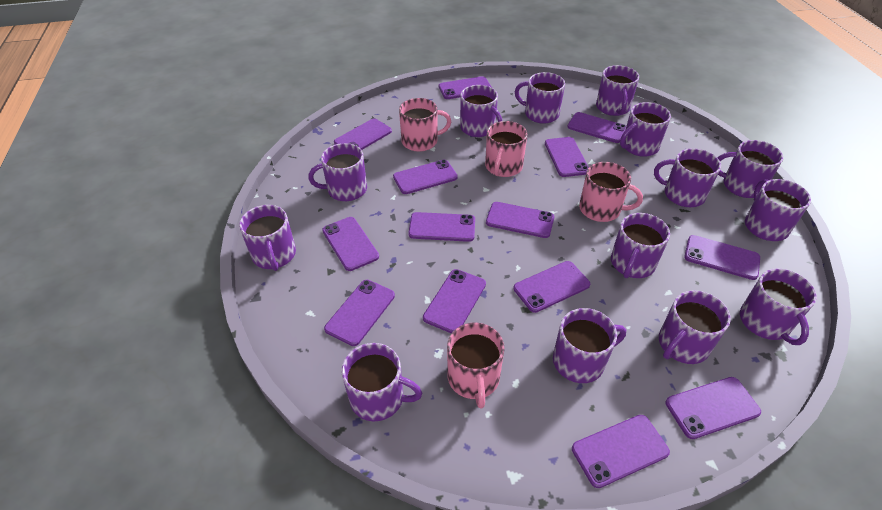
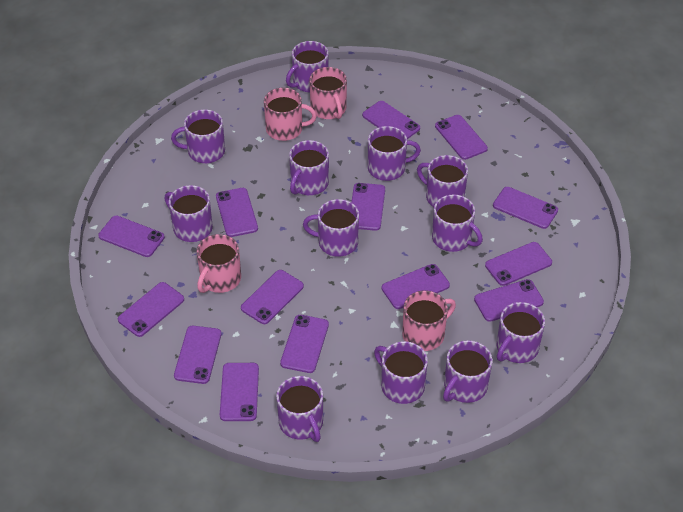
purple mug: 14 -> 12

